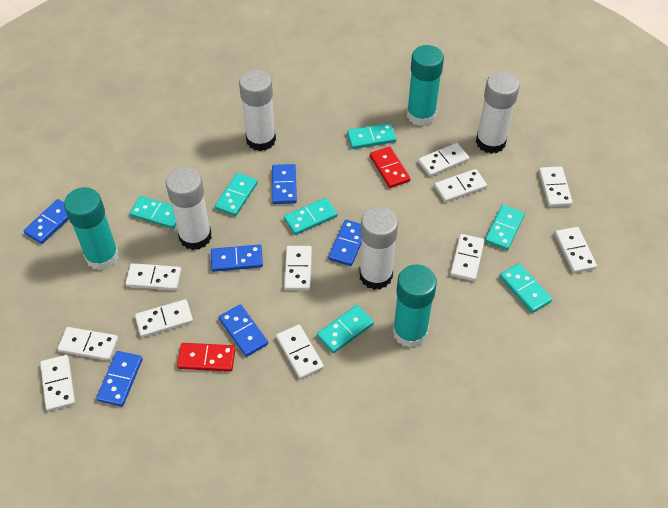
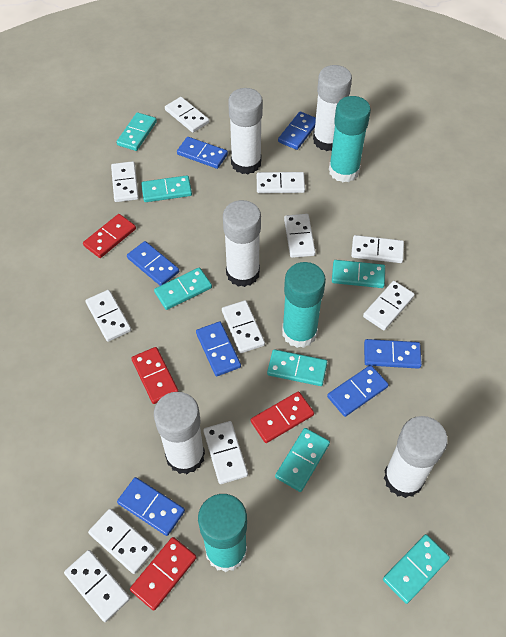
blue domino: 6 -> 7
red domino: 2 -> 4
white glue stick: 4 -> 5

